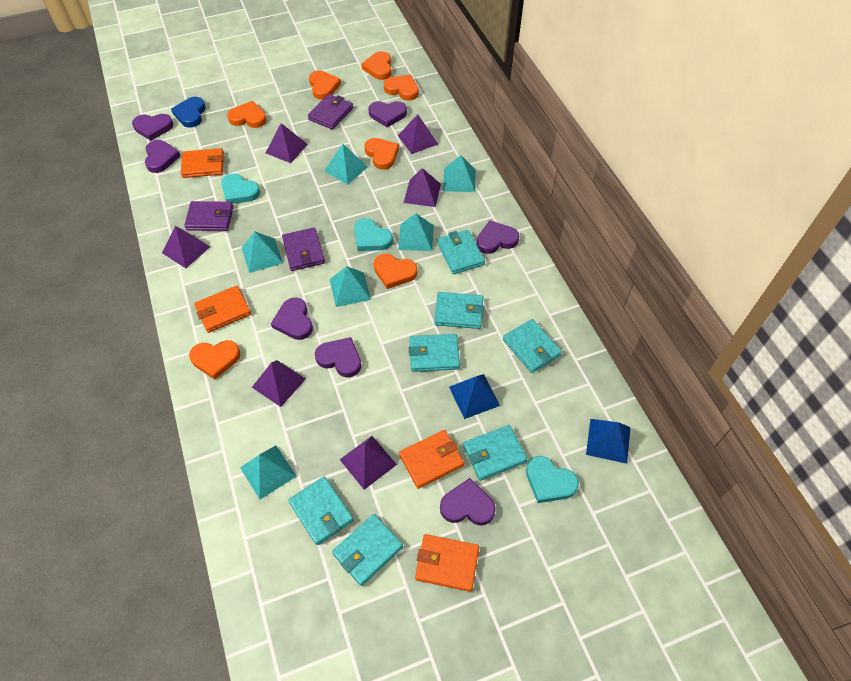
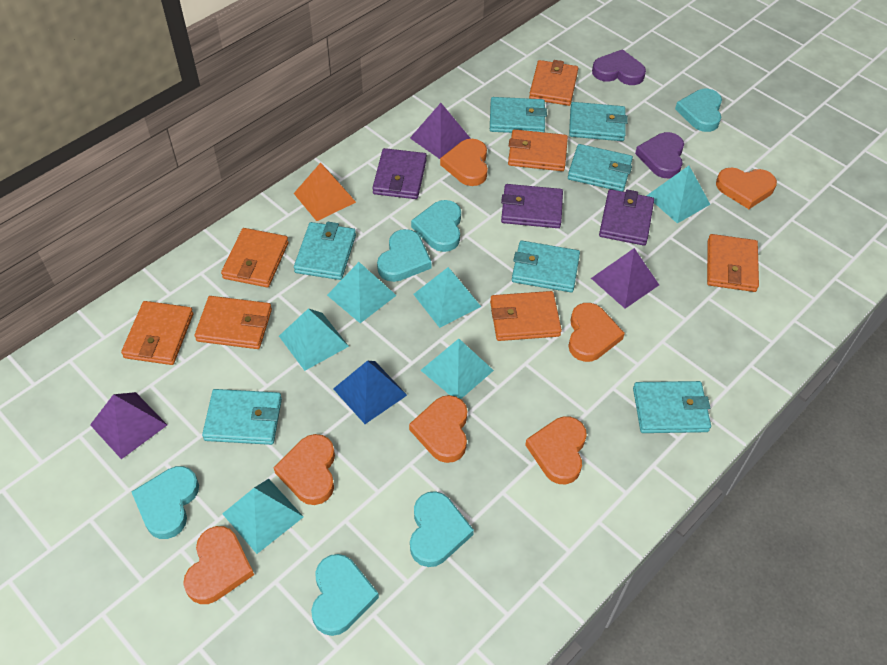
blue heart: 1 -> 0
blue pyramid: 2 -> 1
orange pyramid: 0 -> 1
orange wallet: 4 -> 7
purple heart: 7 -> 2
purple pyramid: 6 -> 3
turquoise heart: 3 -> 6

